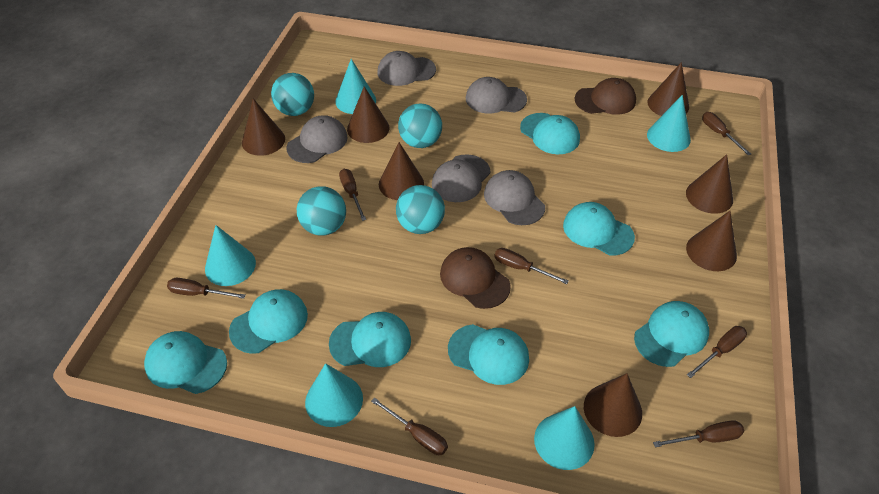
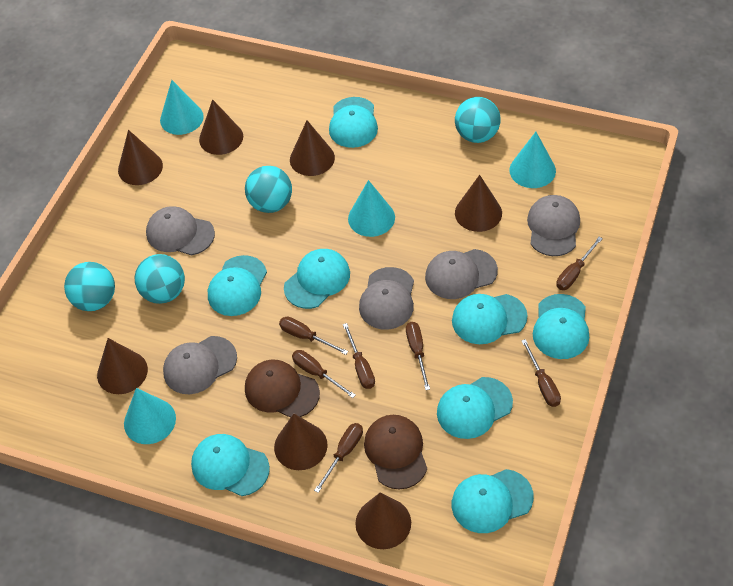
turquoise cap: 7 -> 8
turquoise cone: 5 -> 4

